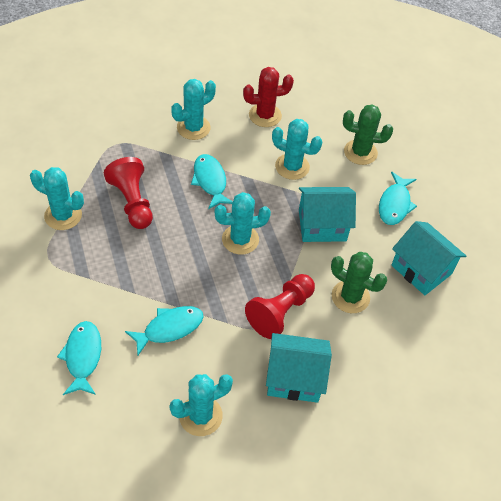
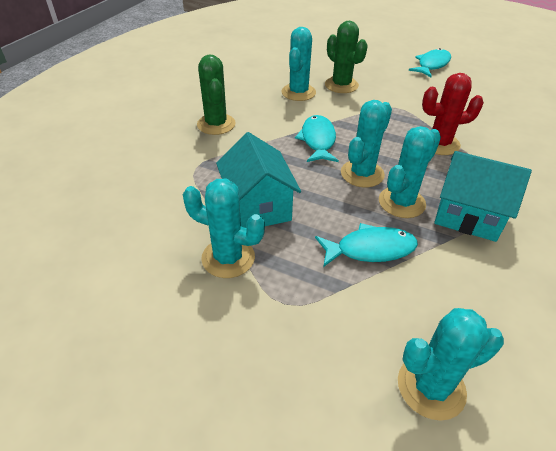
red pawn: 2 -> 0
turquoise fish: 4 -> 3
turquoise house: 3 -> 2

